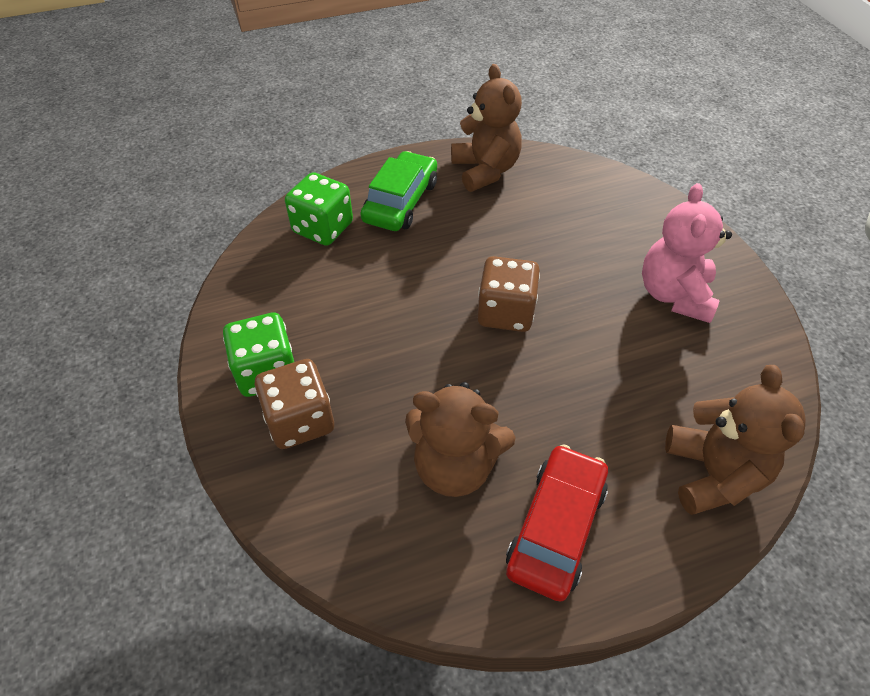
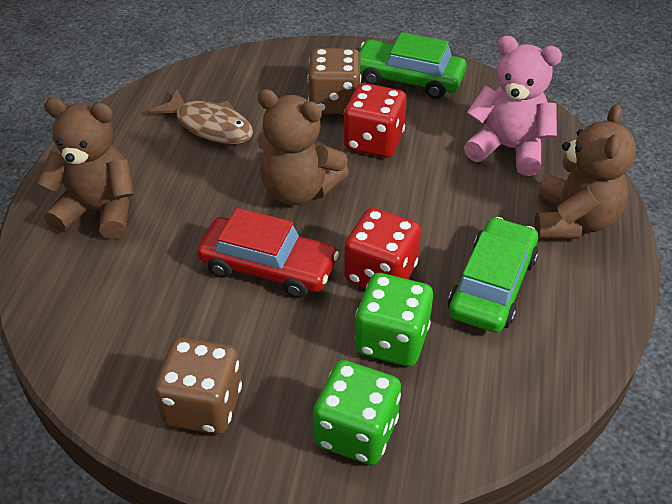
brown fish: 0 -> 1
green car: 1 -> 2
red dice: 0 -> 2

